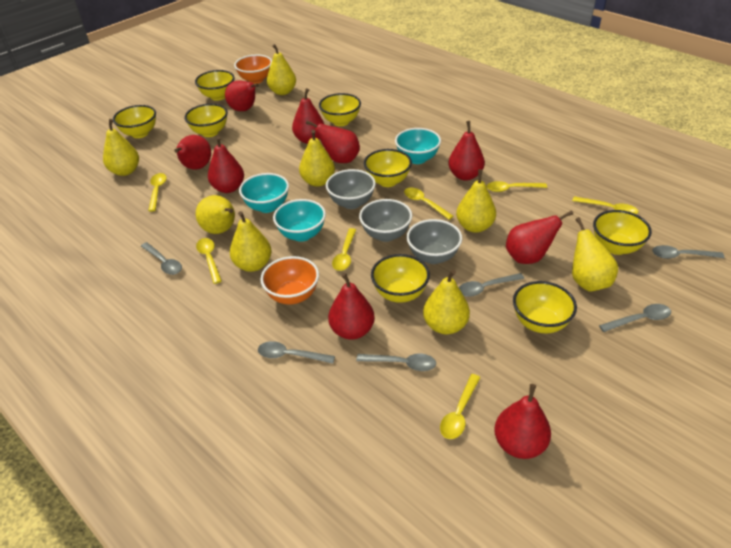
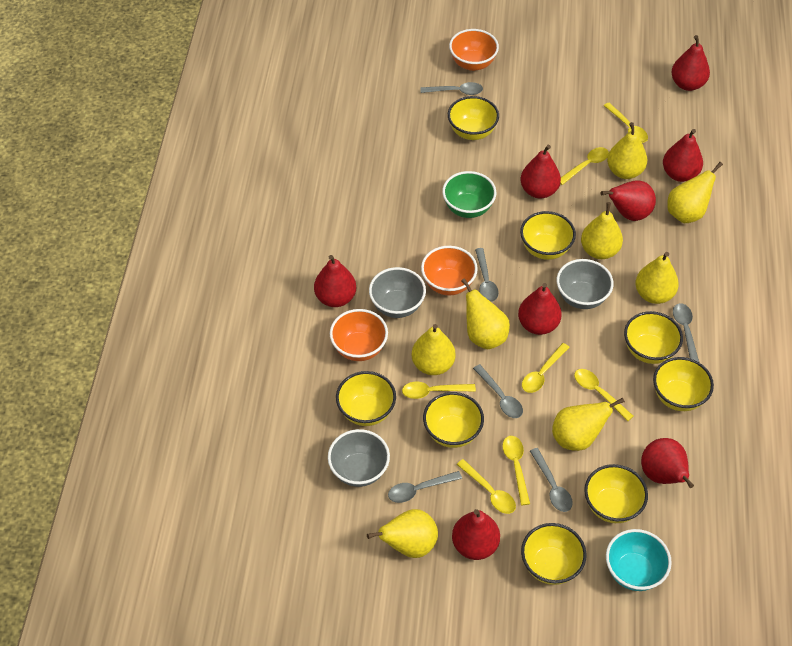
green bowl: 0 -> 1
orange bowl: 2 -> 3
red pear: 9 -> 8
turquoise bowl: 3 -> 1

